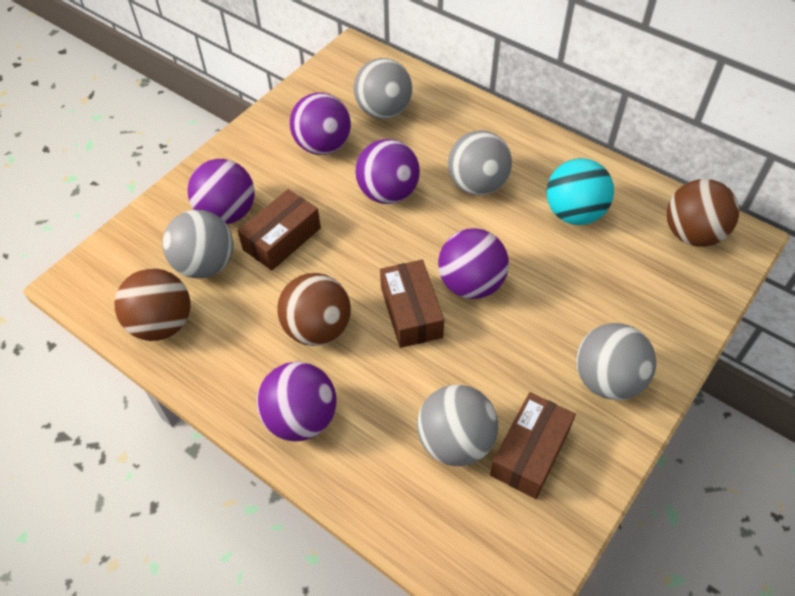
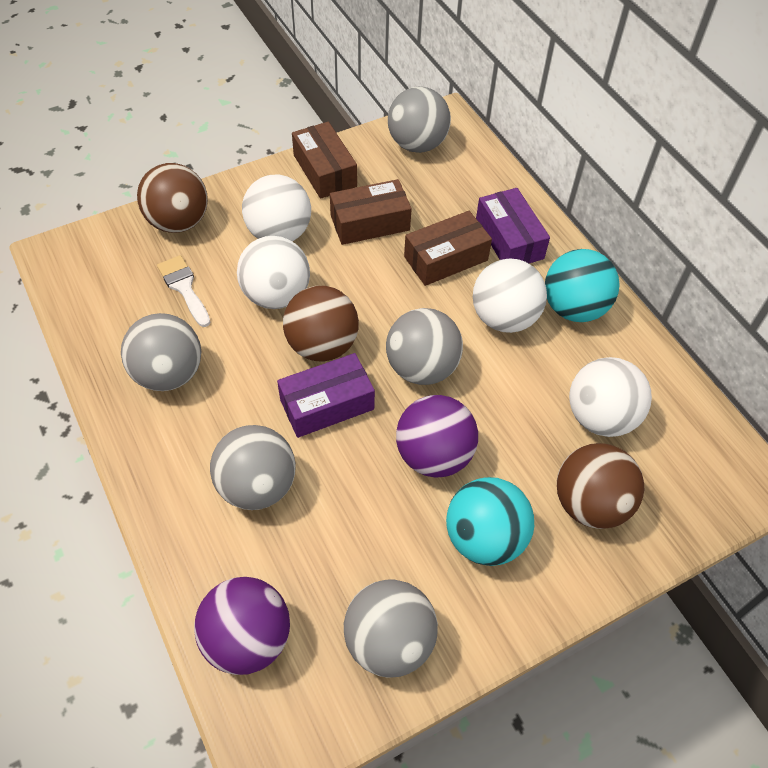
purple ball: 5 -> 2
purple box: 0 -> 2
turquoise ball: 1 -> 2
white ball: 0 -> 4
white brush: 0 -> 1

